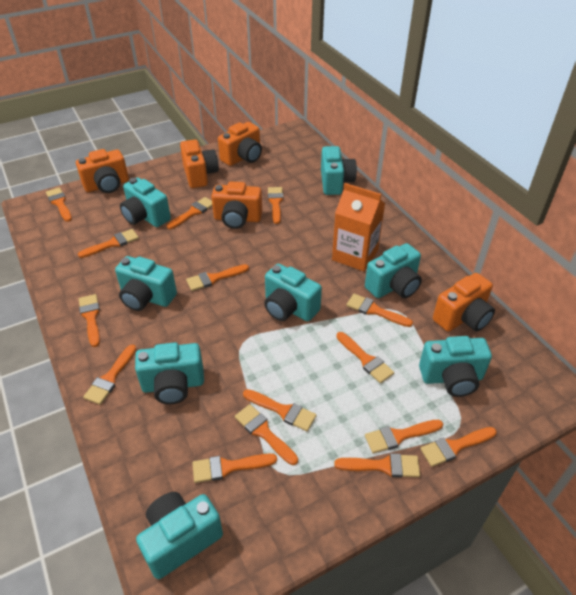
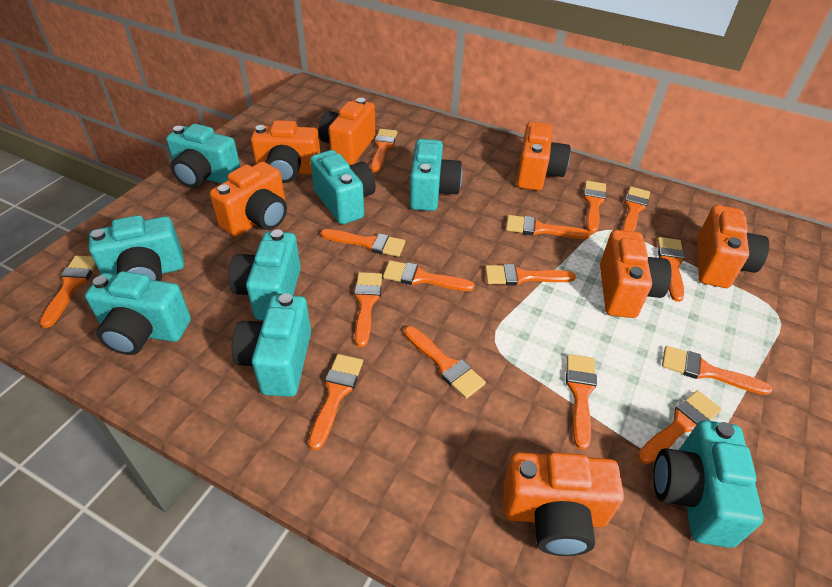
orange camera: 5 -> 7
orange carton: 1 -> 0

